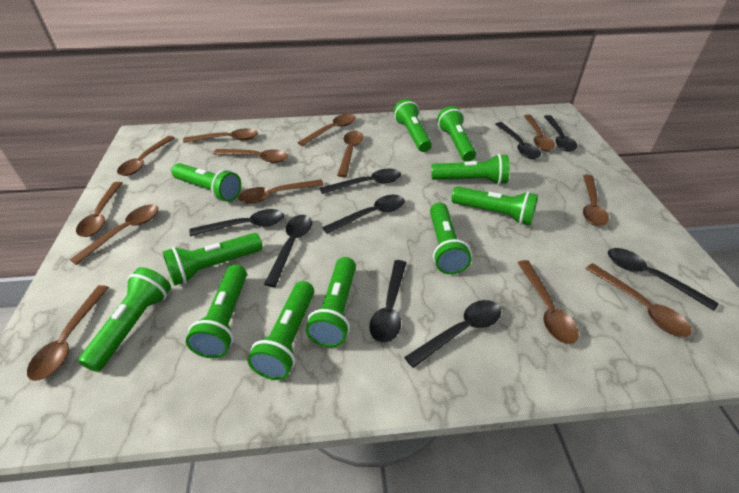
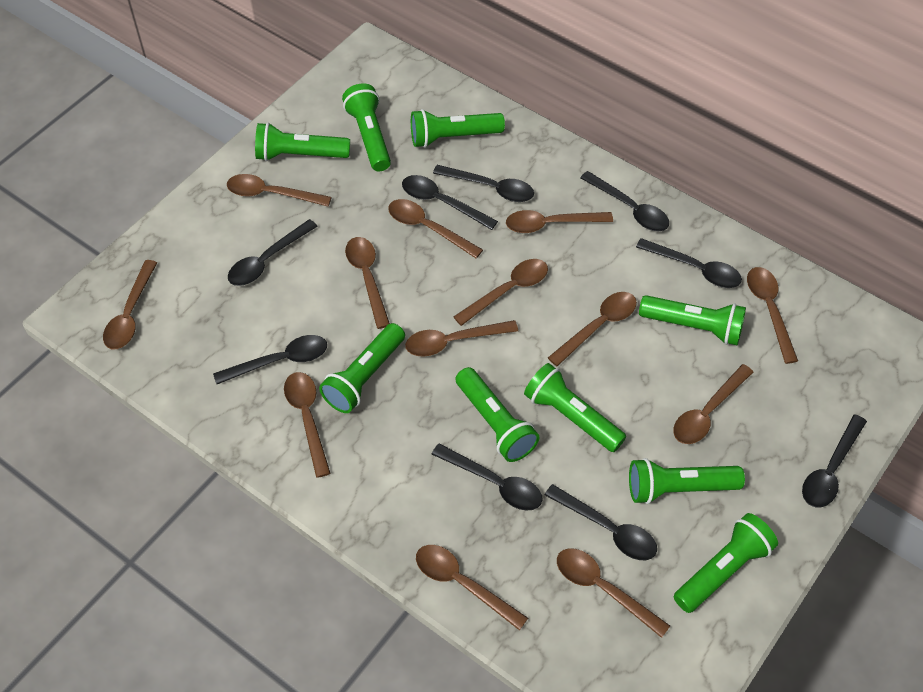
green flashlight: 11 -> 9

